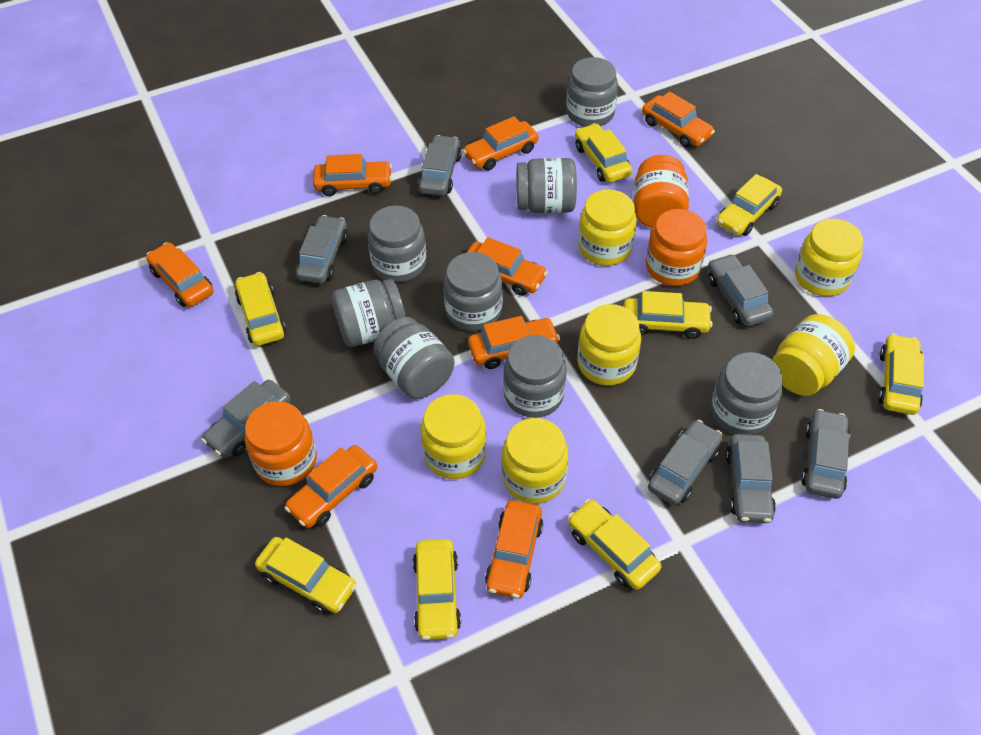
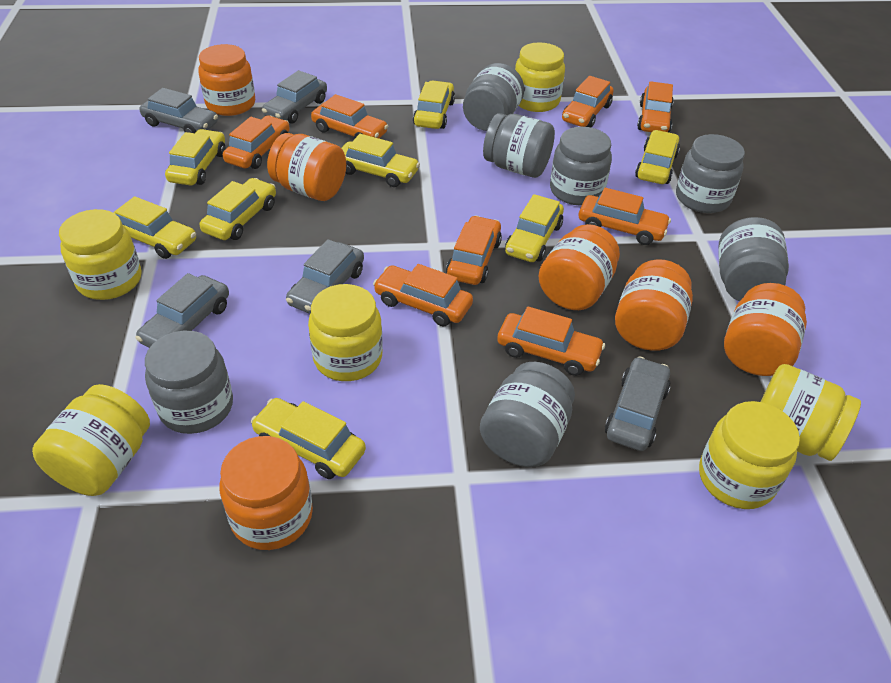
grey car: 7 -> 5
grey jar: 8 -> 7
orange jar: 3 -> 6

